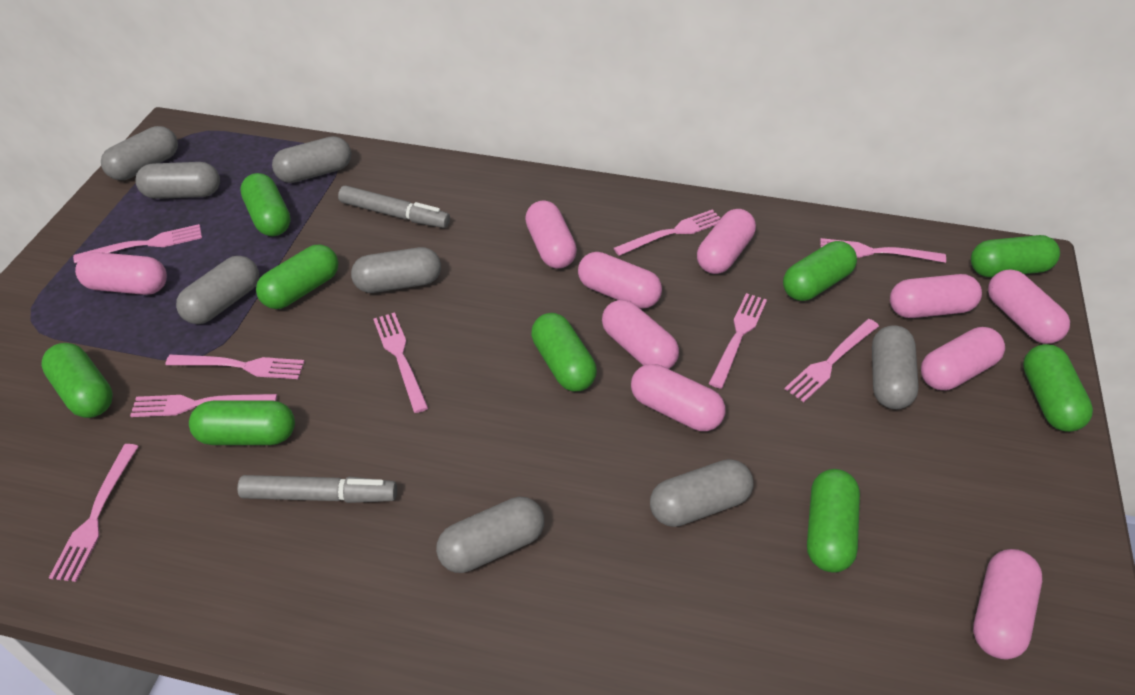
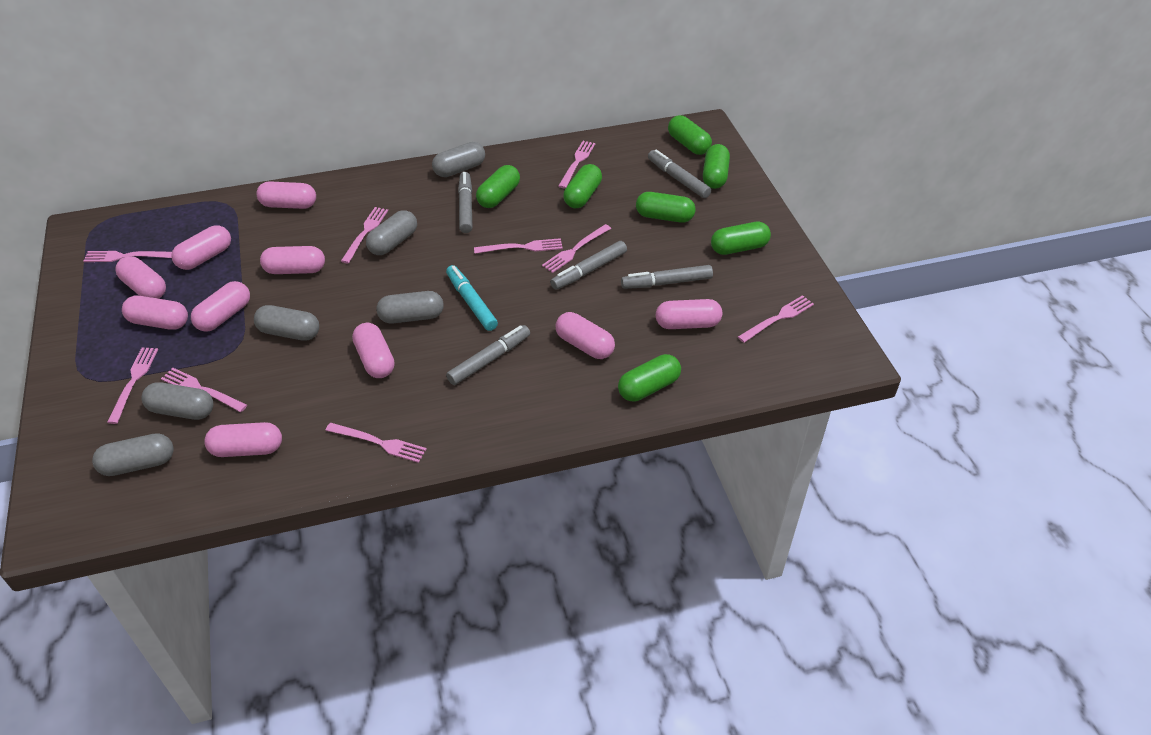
green capsule: 9 -> 7
grey capsule: 8 -> 6
grey marker: 2 -> 5
turquoise marker: 0 -> 1

